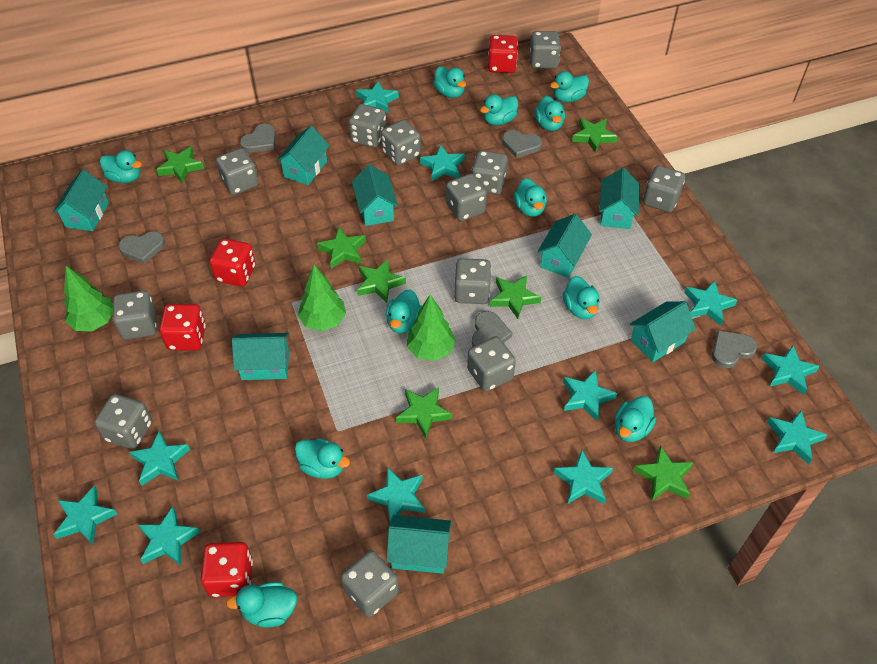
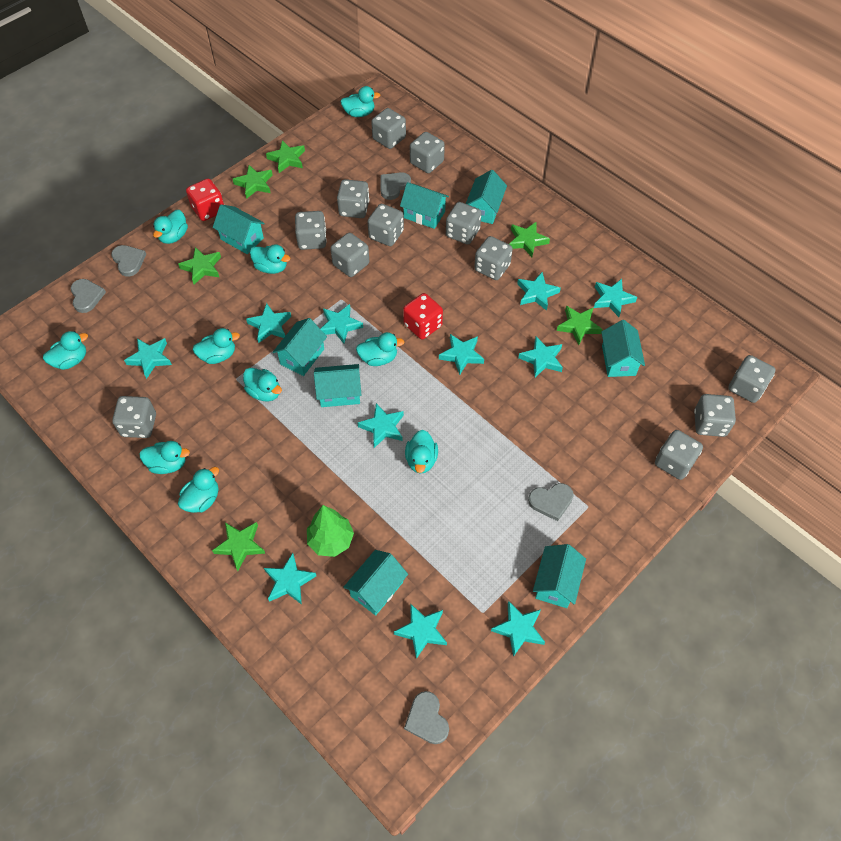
green star: 7 -> 6
green tree: 3 -> 1
red dice: 4 -> 2
turquoise duck: 11 -> 10

